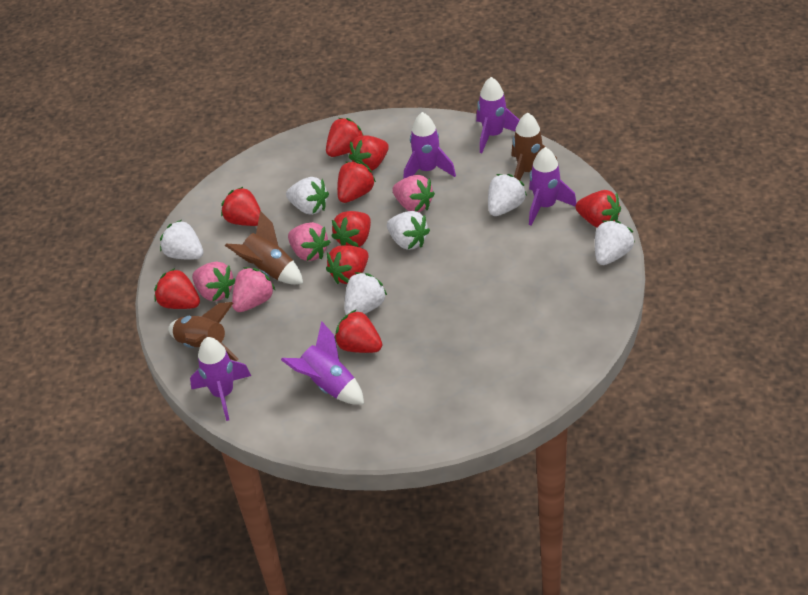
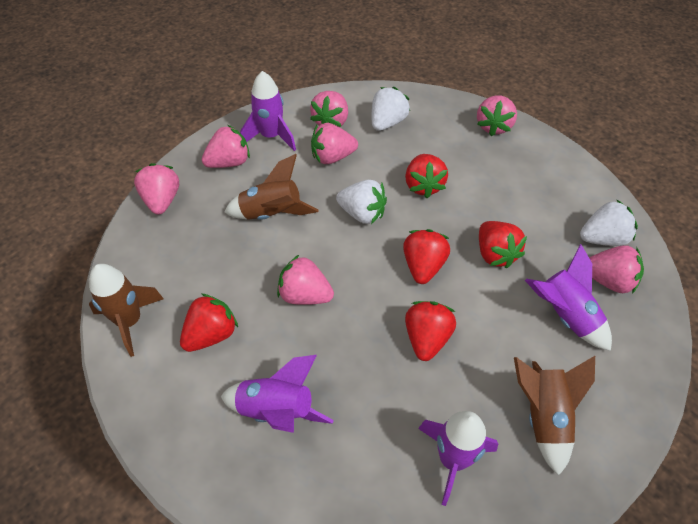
pink strawberry: 4 -> 7
purple rocket: 5 -> 4
red strawberry: 9 -> 5
white strawberry: 6 -> 3

